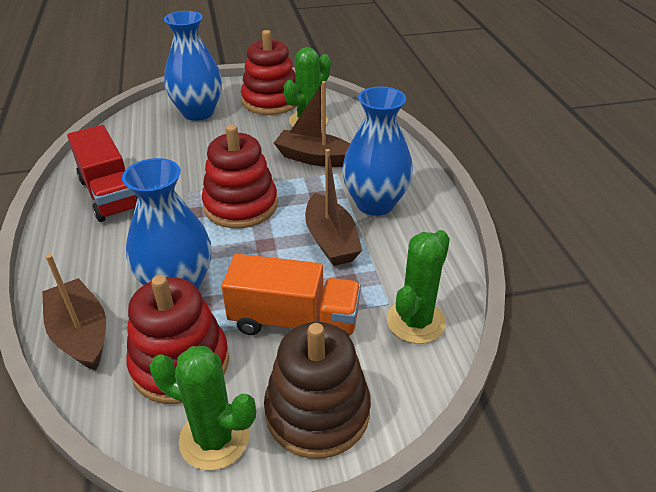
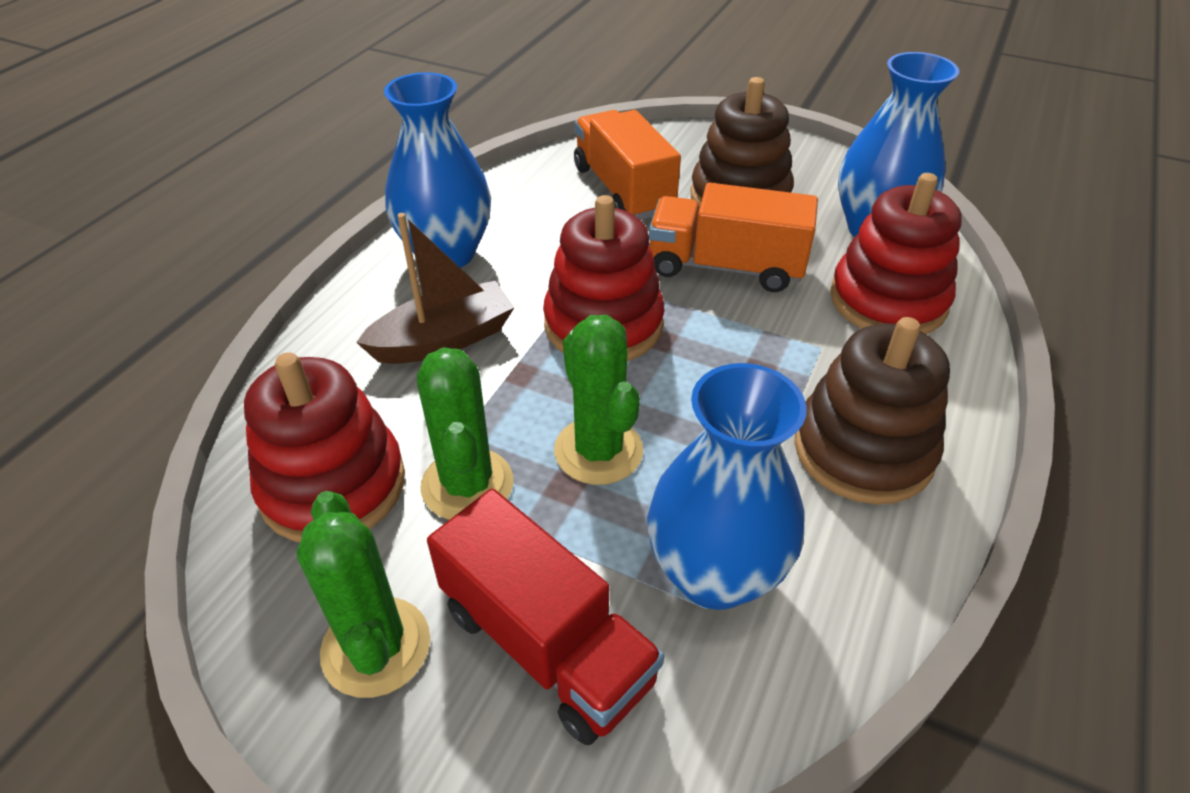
brown boat: 3 -> 1
brown stacking toy: 1 -> 2
orange truck: 1 -> 2

